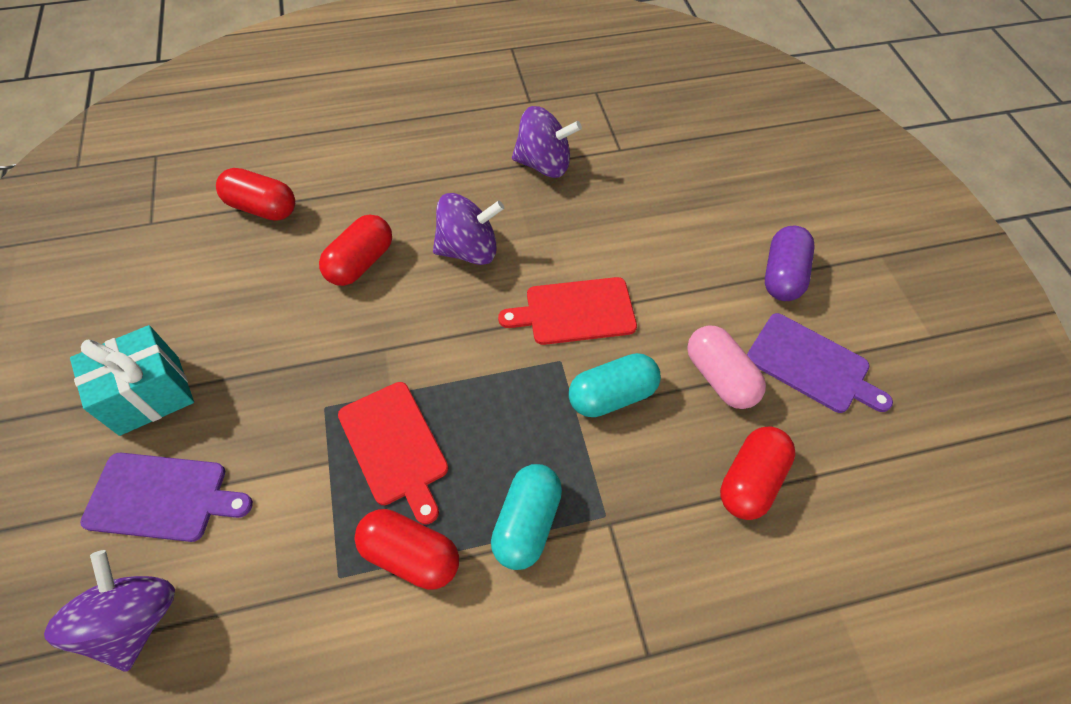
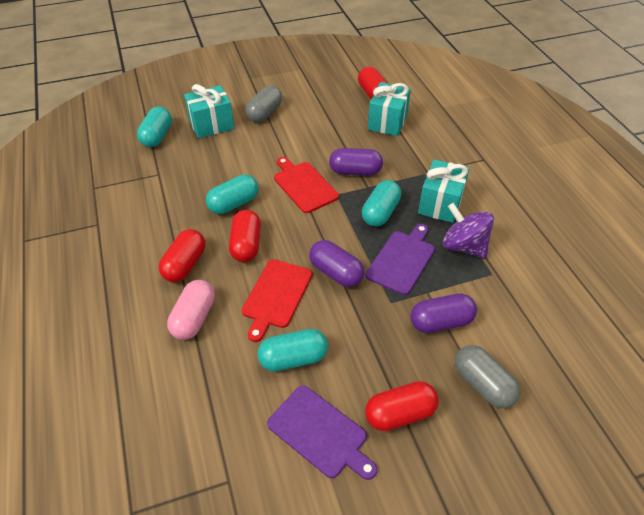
grey capsule: 0 -> 2
purple capsule: 1 -> 3
purple spinning top: 3 -> 1
turquoise capsule: 2 -> 4
turquoise gift: 1 -> 3

